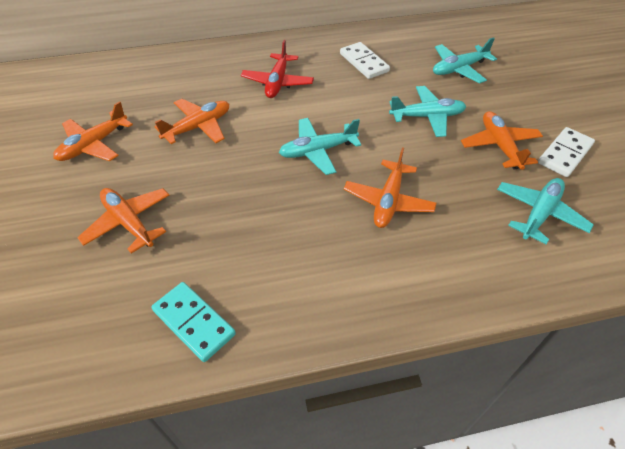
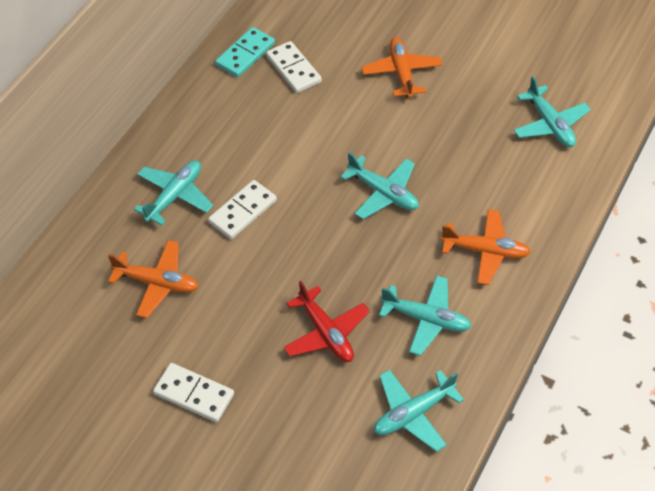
orange plane: 5 -> 3
turquoise plane: 4 -> 5
white domino: 2 -> 3

